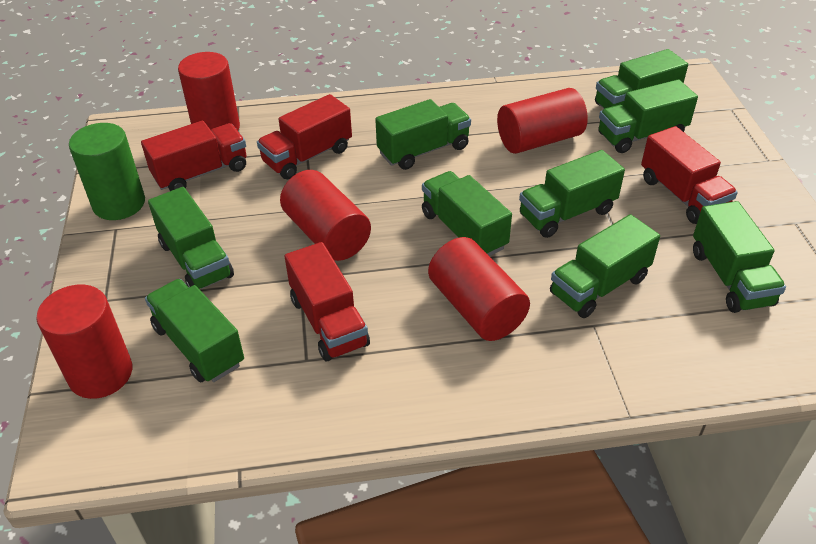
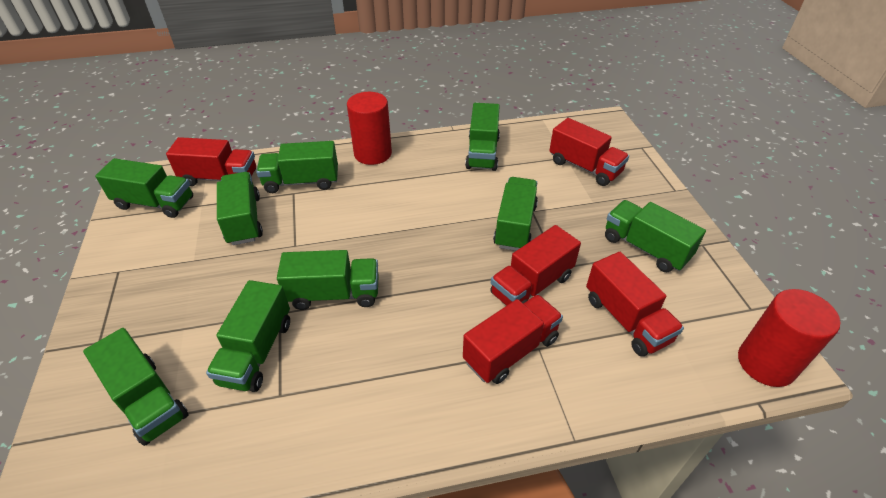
green cylinder: 1 -> 0
red cylinder: 5 -> 2
red truck: 4 -> 5

